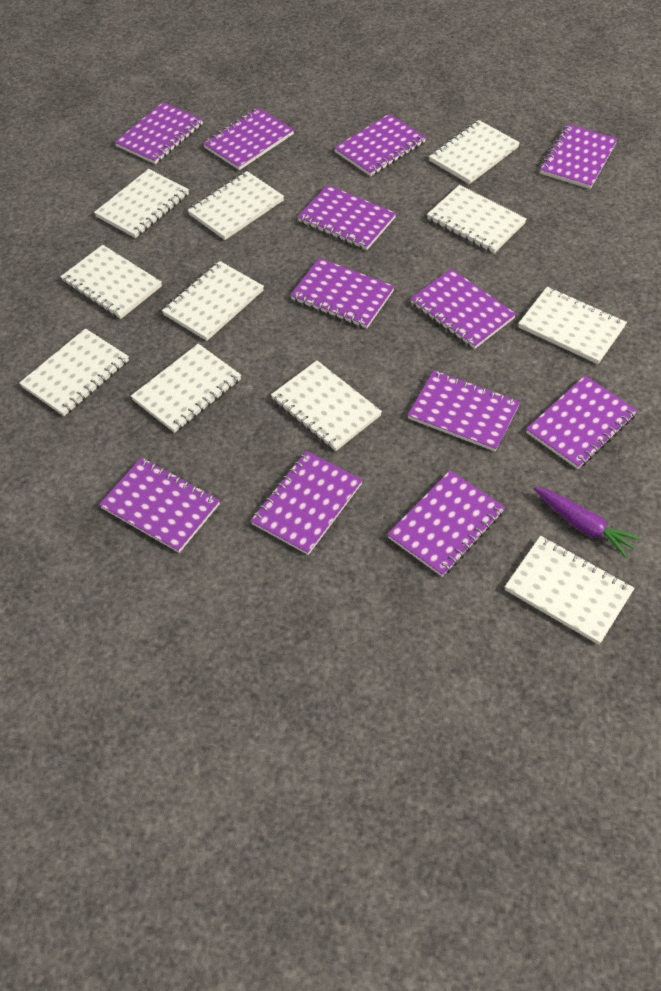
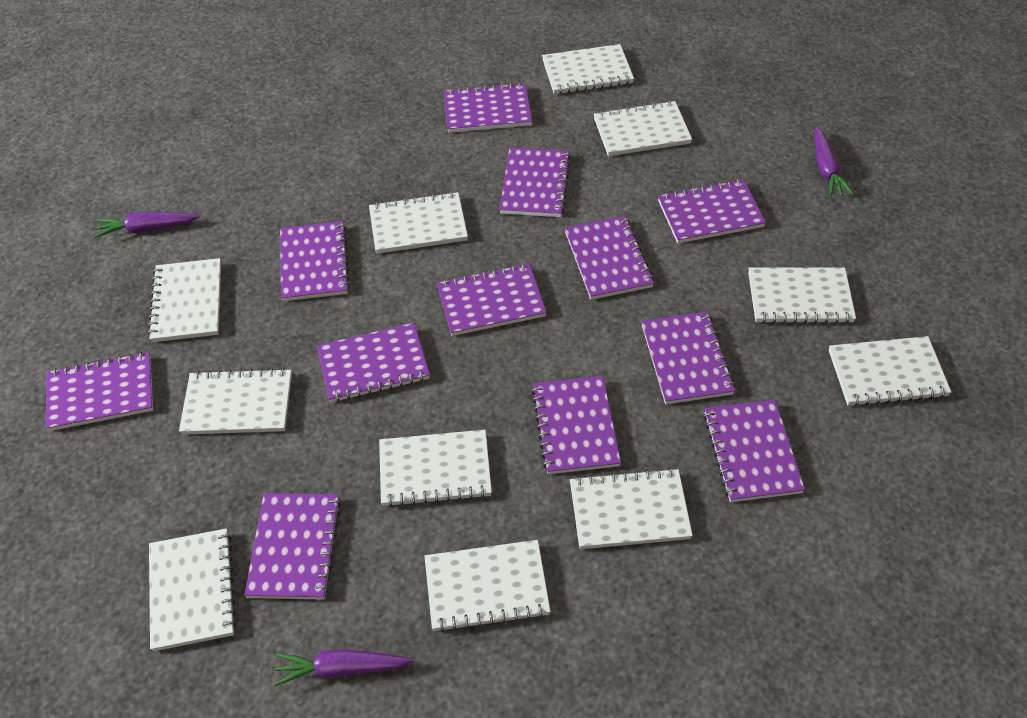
purple carrot: 1 -> 3

